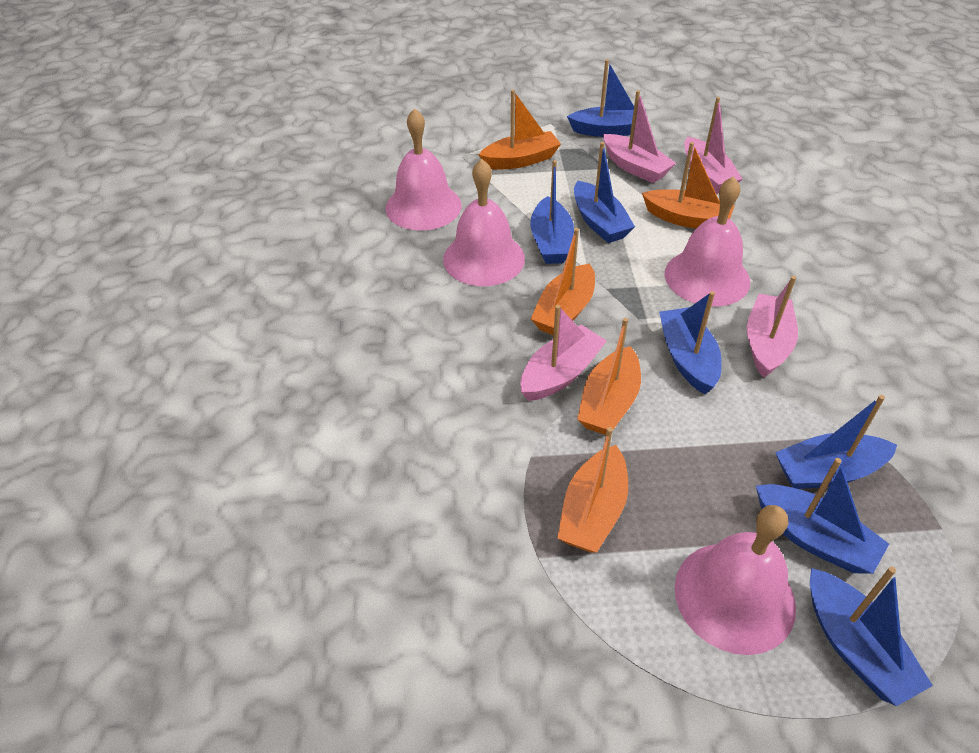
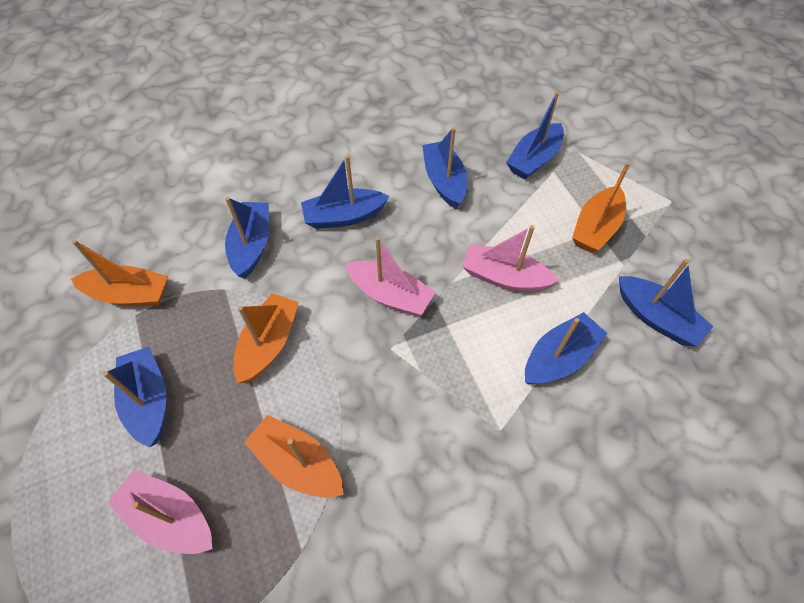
orange boat: 5 -> 4
pink bell: 4 -> 0
pink boat: 4 -> 3

